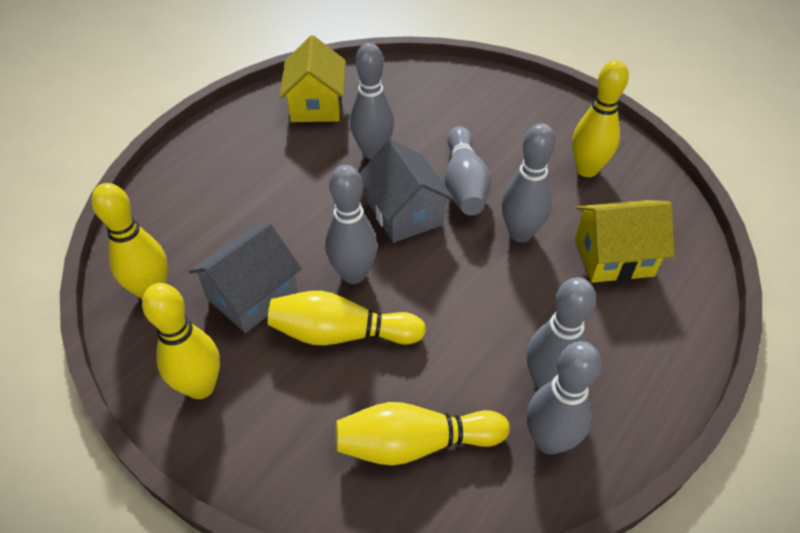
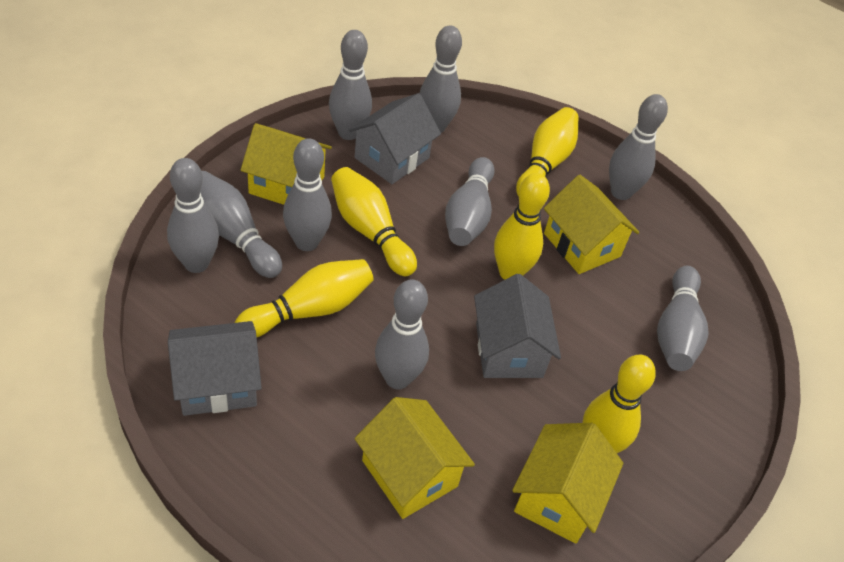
grey bowling pin: 6 -> 9
grey house: 2 -> 3
yellow house: 2 -> 4

